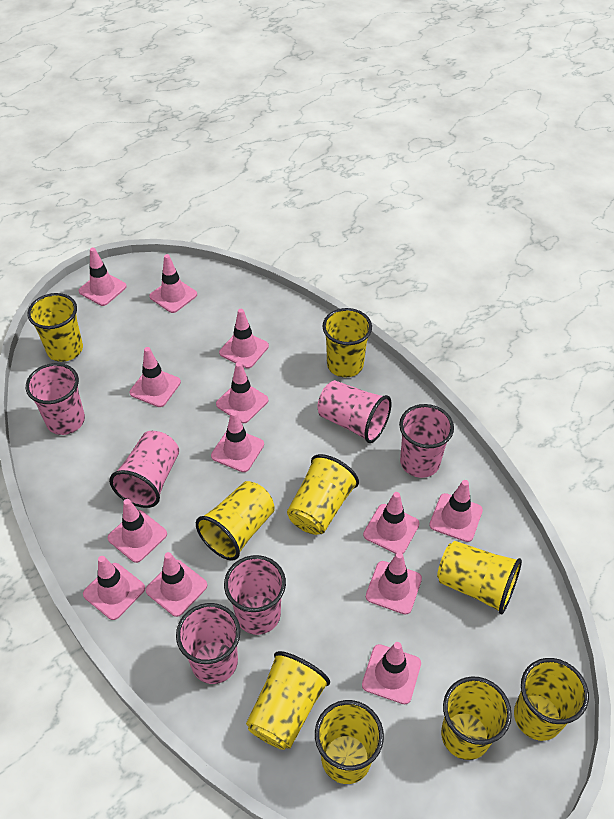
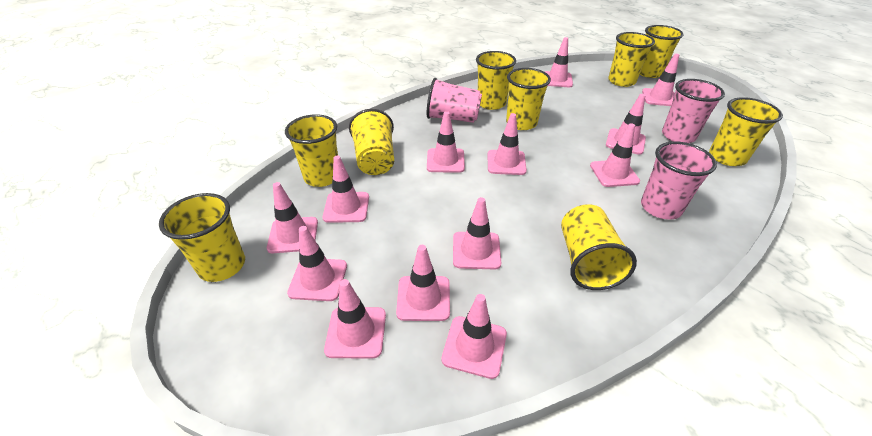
pink cup: 6 -> 3

